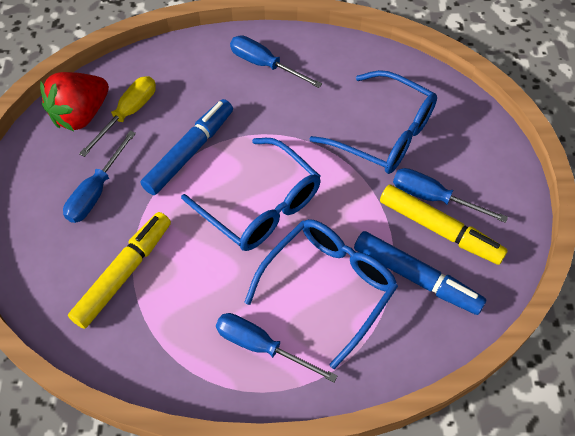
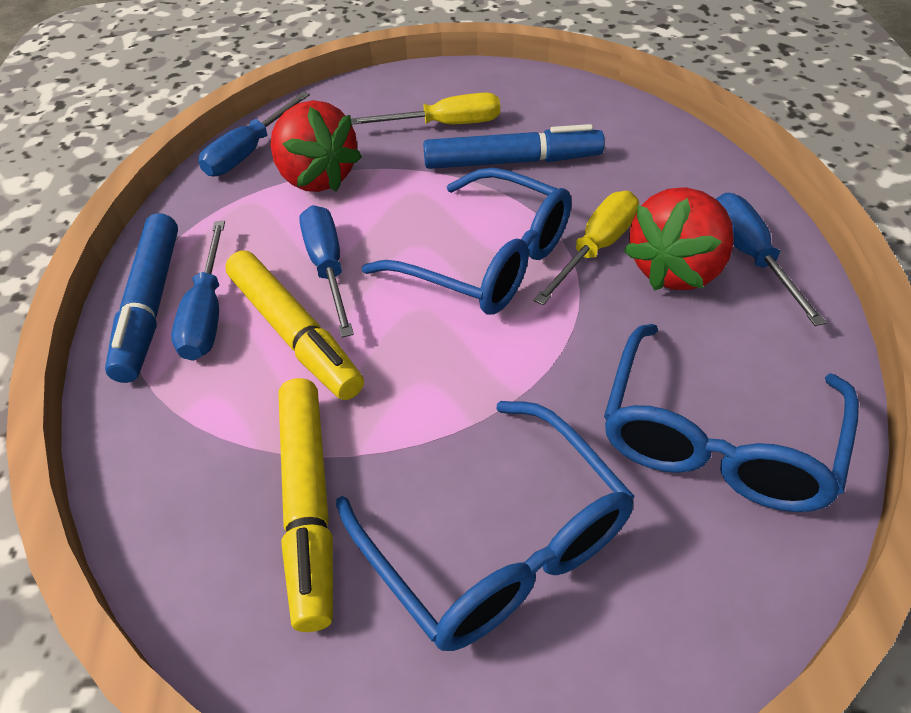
red strawberry: 1 -> 2
yellow screwdriver: 1 -> 2

